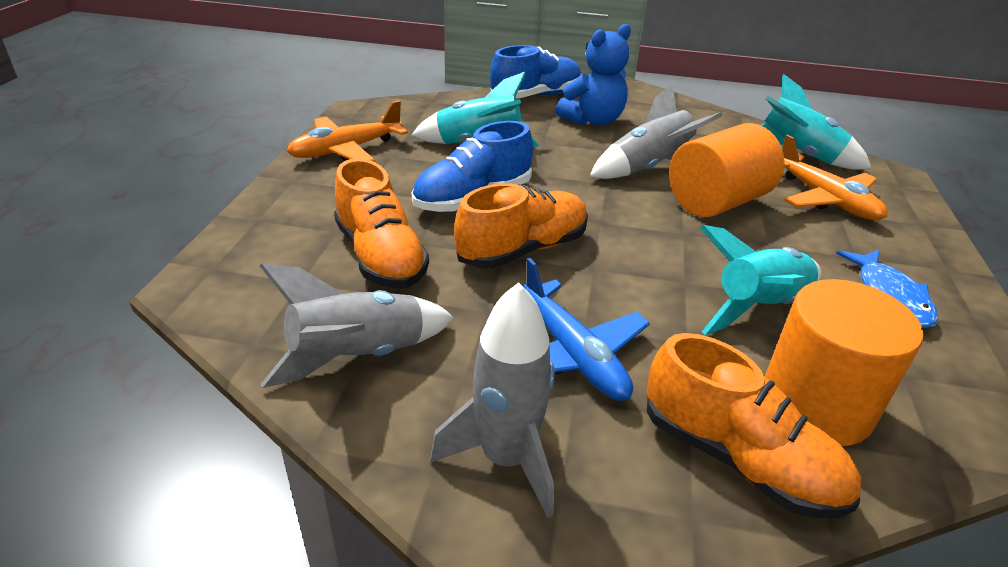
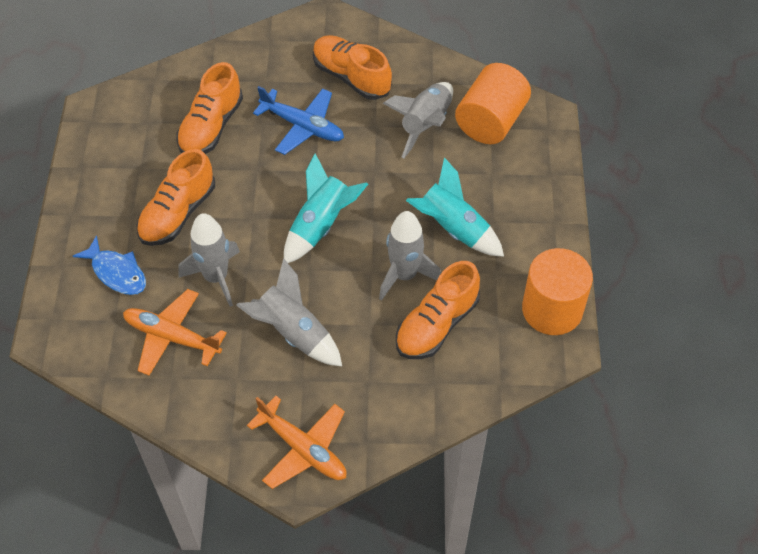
blue shoe: 2 -> 0
blue teddy bear: 1 -> 0
grey rocket: 3 -> 4
orange shoe: 3 -> 4
turquoise rocket: 3 -> 2

